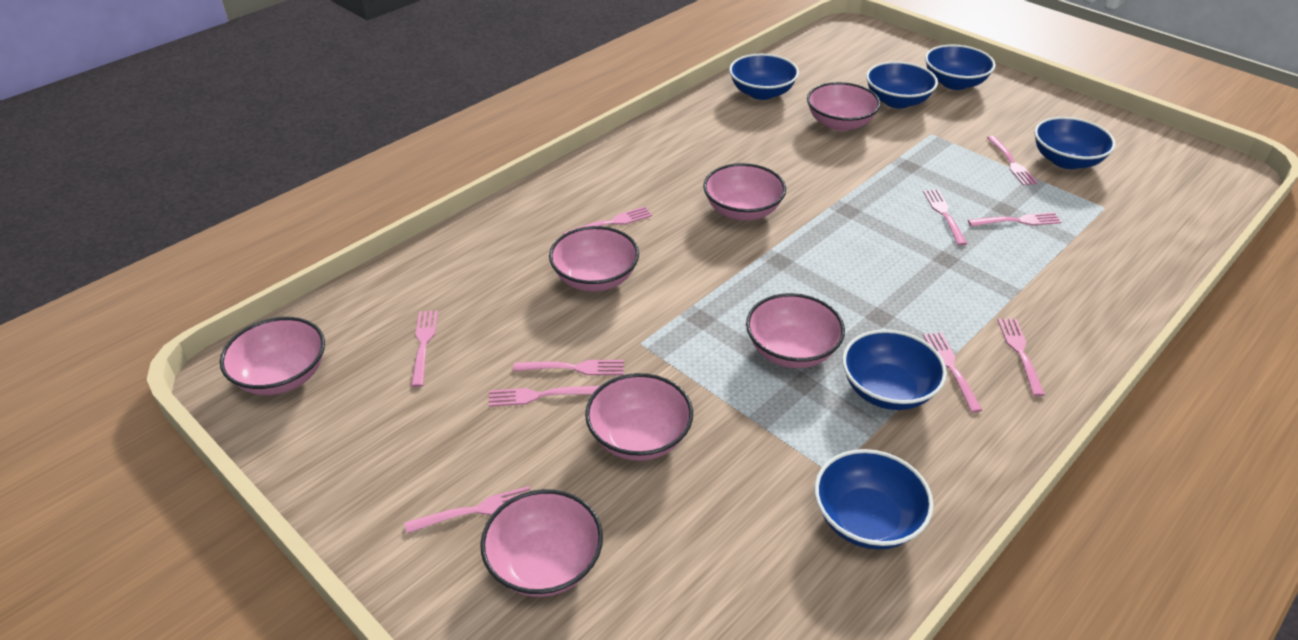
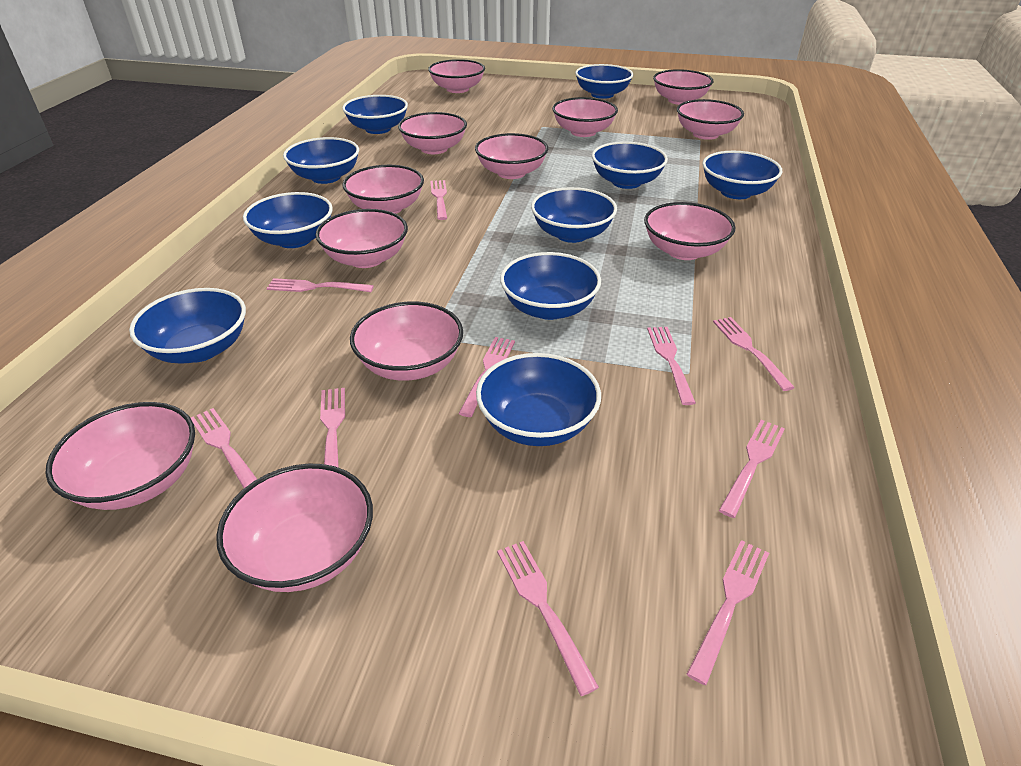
blue bowl: 6 -> 10
pink bowl: 7 -> 12

